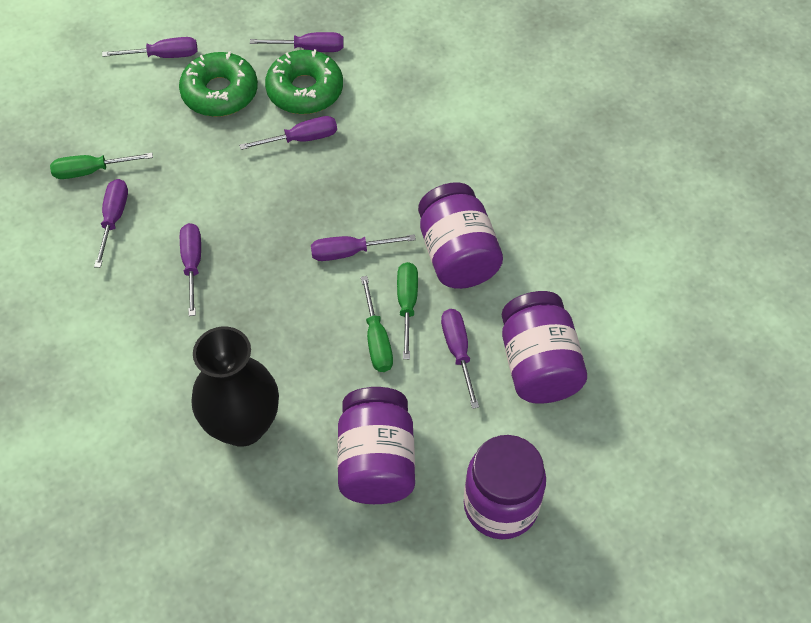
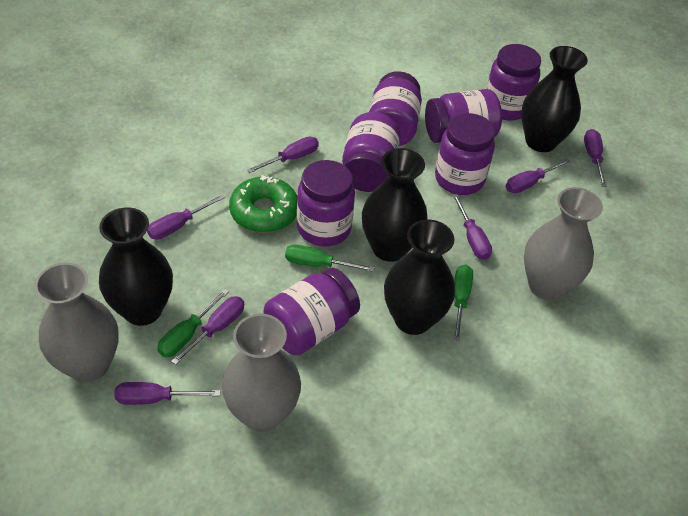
black vase: 1 -> 4
green donut: 2 -> 1
grey vase: 0 -> 3
purple jar: 4 -> 7

